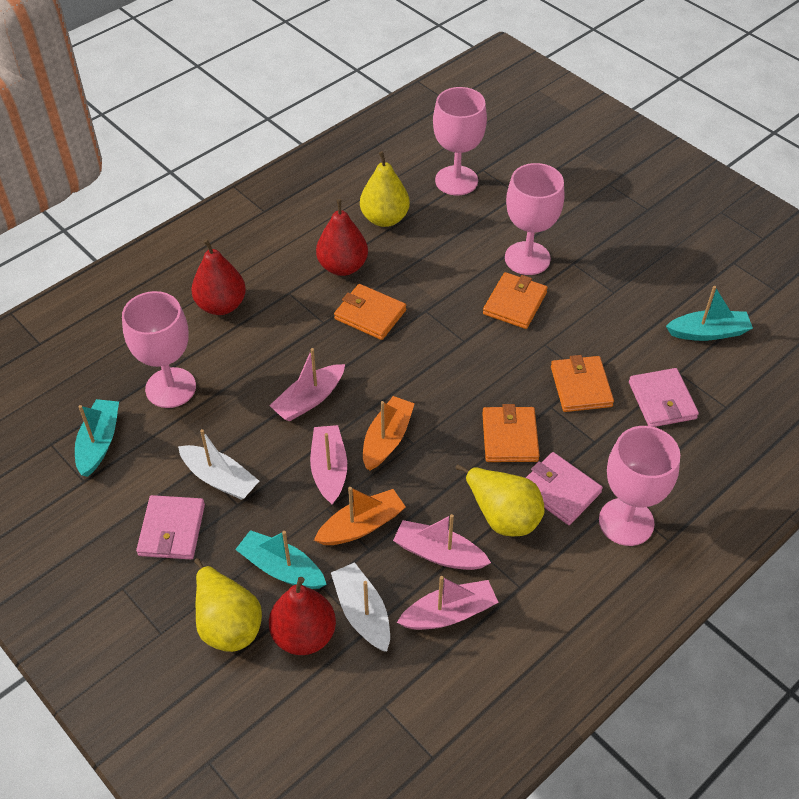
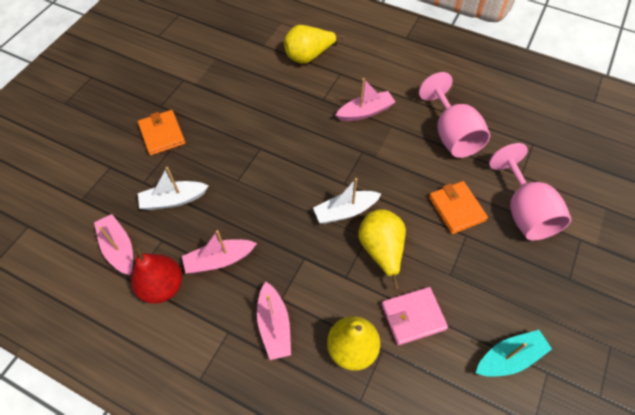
orange boat: 2 -> 0
orange wallet: 4 -> 2
pink goblet: 4 -> 2
pink wallet: 3 -> 1
red pear: 3 -> 1
turquoise boat: 3 -> 1

